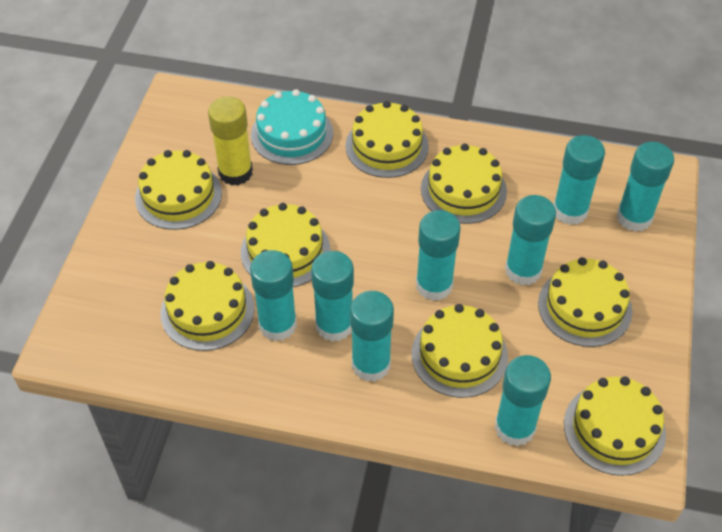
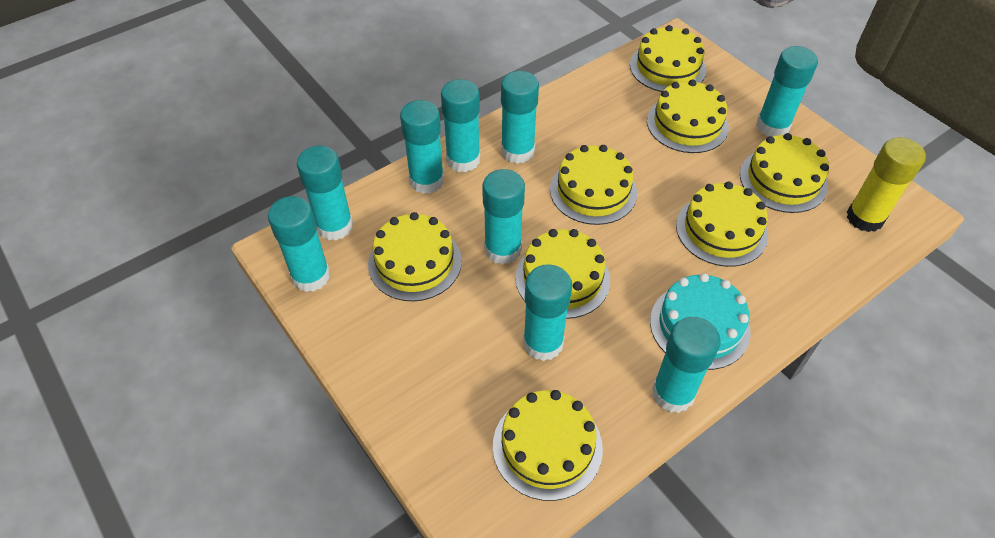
turquoise glue stick: 8 -> 9

